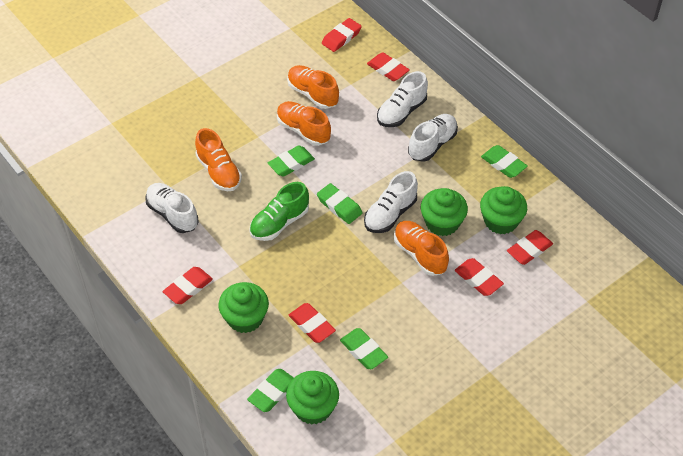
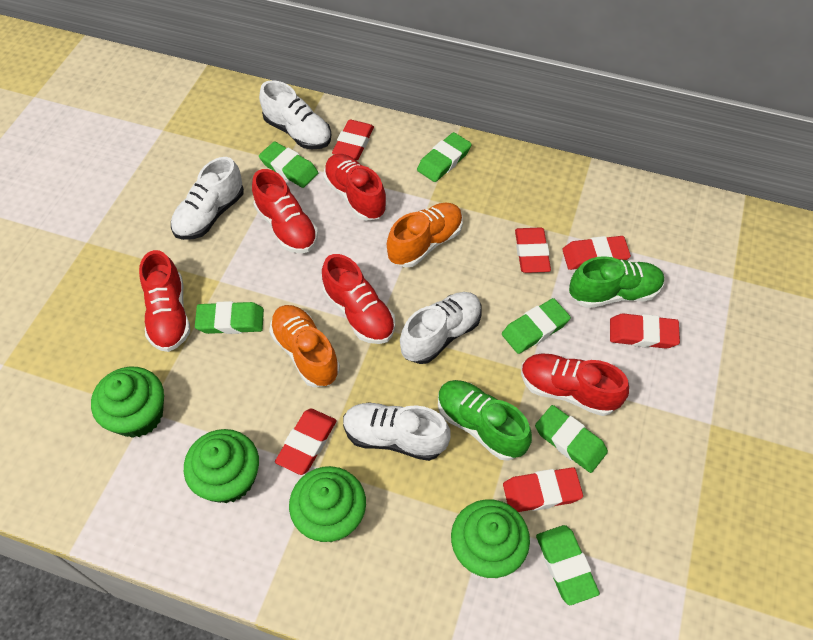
green eraser: 5 -> 6
green shoe: 1 -> 2
orange shoe: 4 -> 2
red shoe: 0 -> 5

